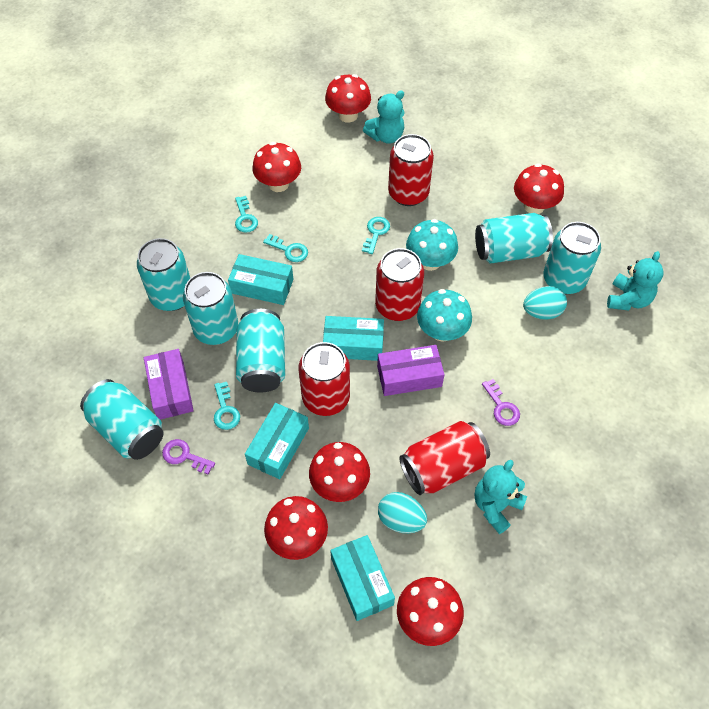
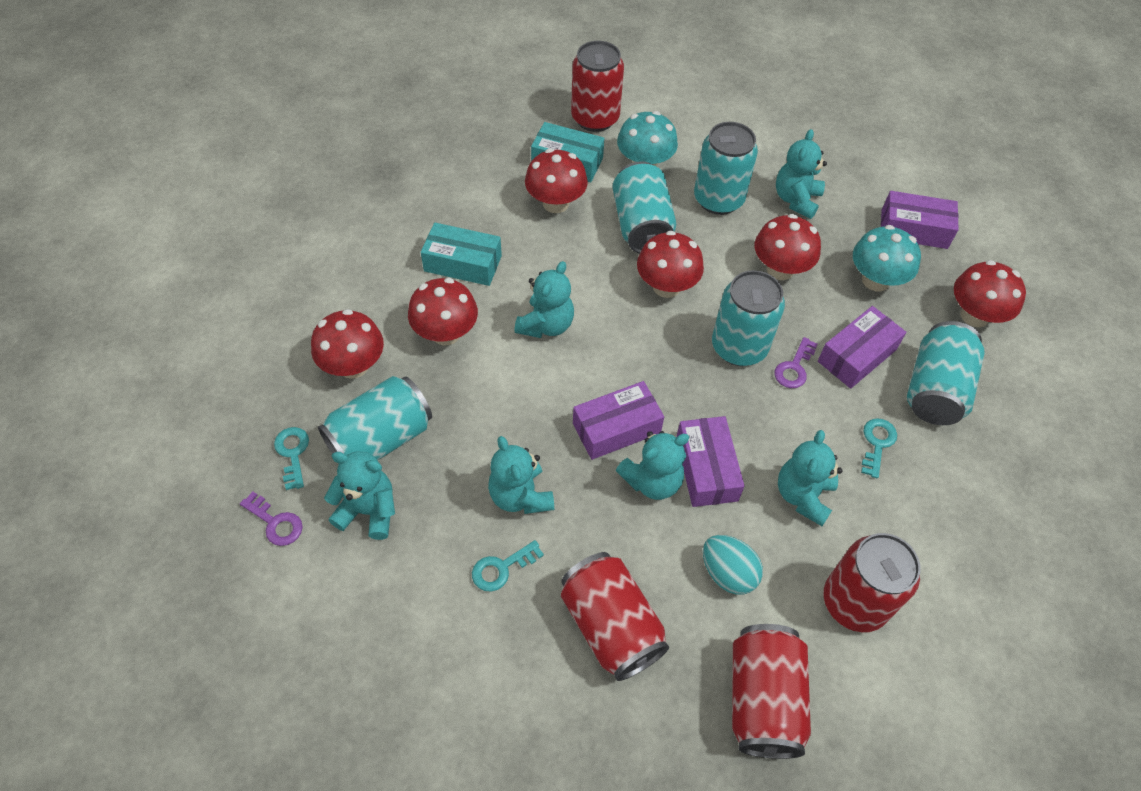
purple box: 2 -> 4
turquoise box: 4 -> 2
turquoise can: 6 -> 5
turquoise egg: 2 -> 1
turquoise key: 4 -> 3
turquoise teddy bear: 3 -> 6

